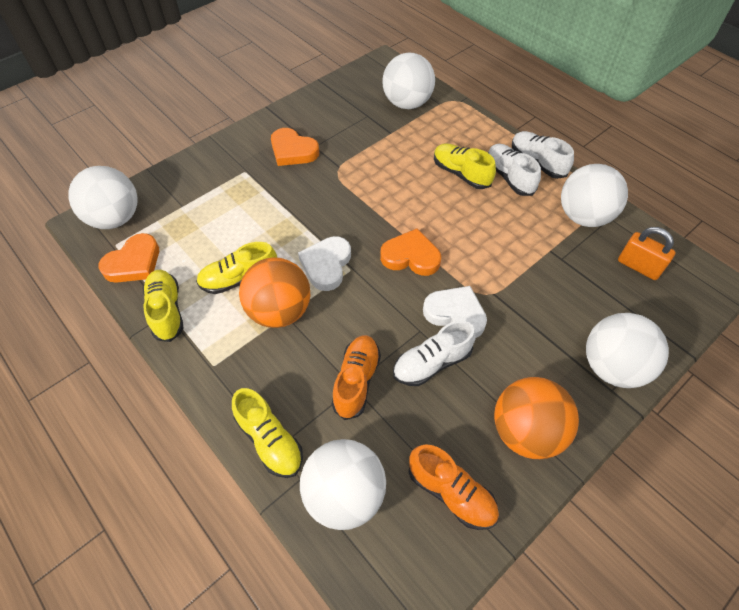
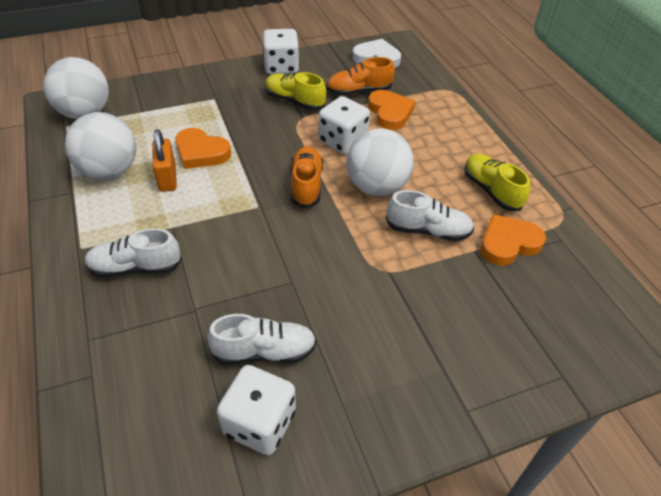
orange ball: 2 -> 0
white ball: 5 -> 3
white dice: 0 -> 3
white heart: 2 -> 1
yellow shoe: 4 -> 2

